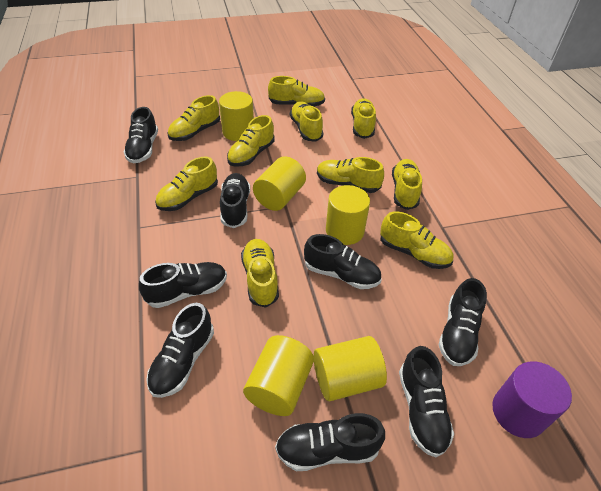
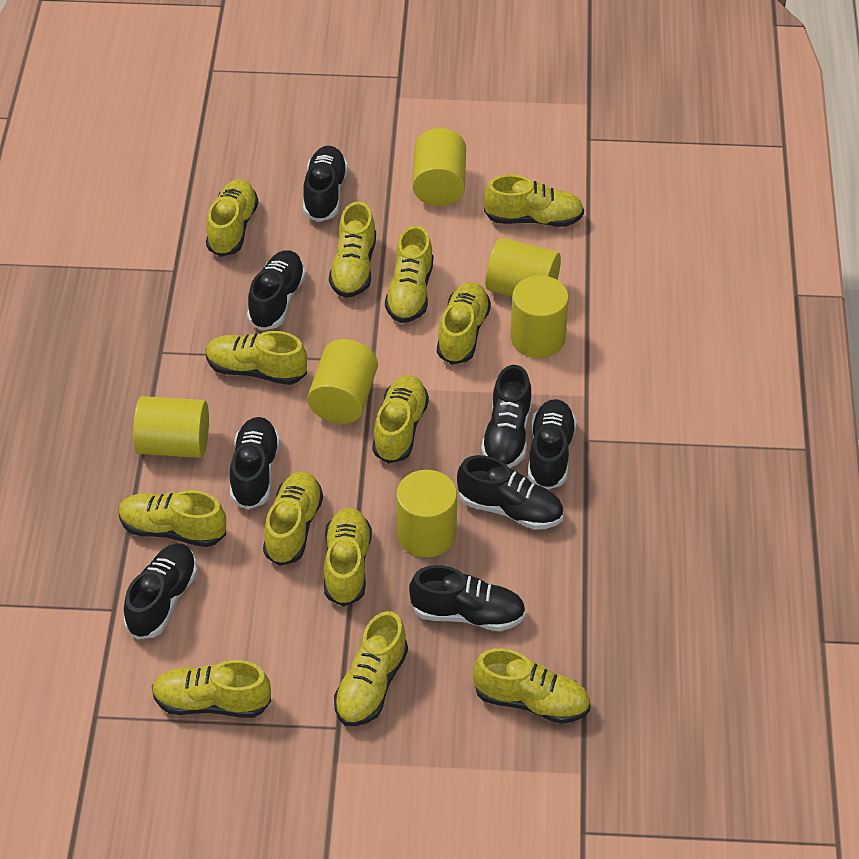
purple cylinder: 1 -> 0
yellow cylinder: 5 -> 6
yellow shoe: 10 -> 13

